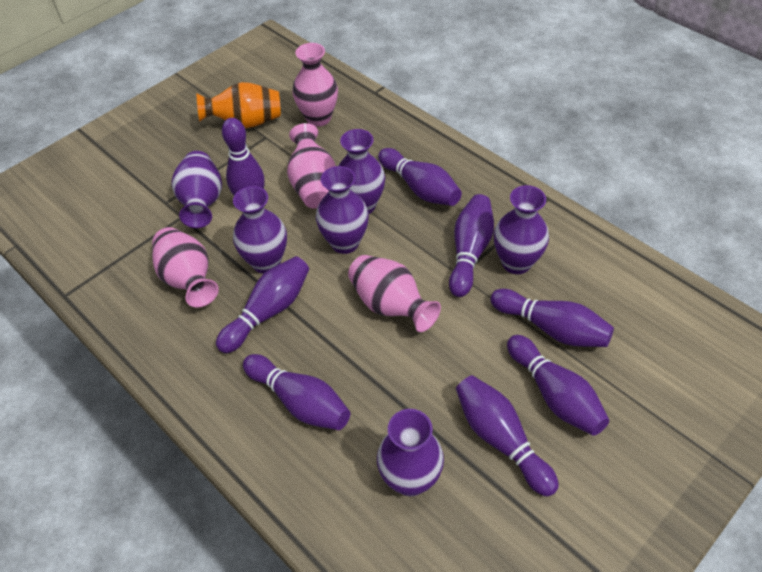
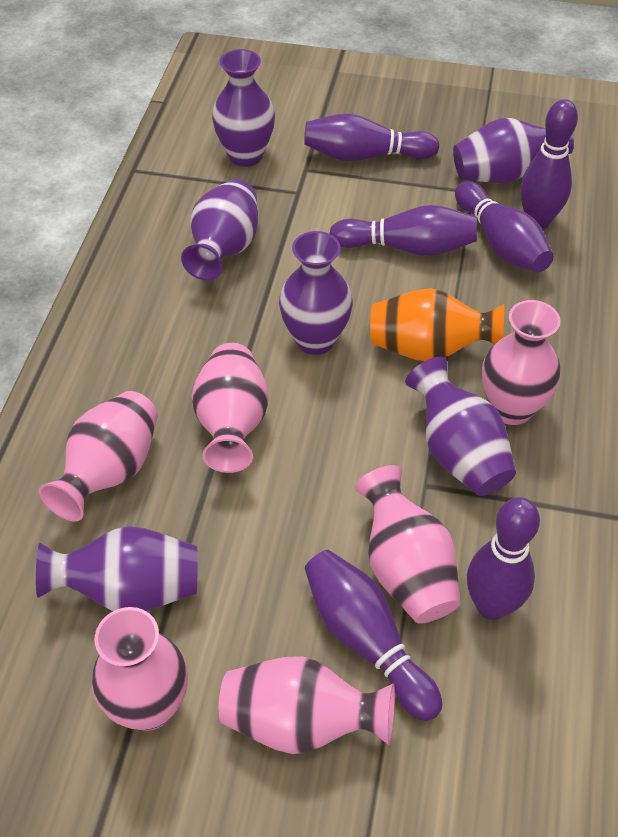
pink vase: 4 -> 6
purple bowling pin: 8 -> 6

